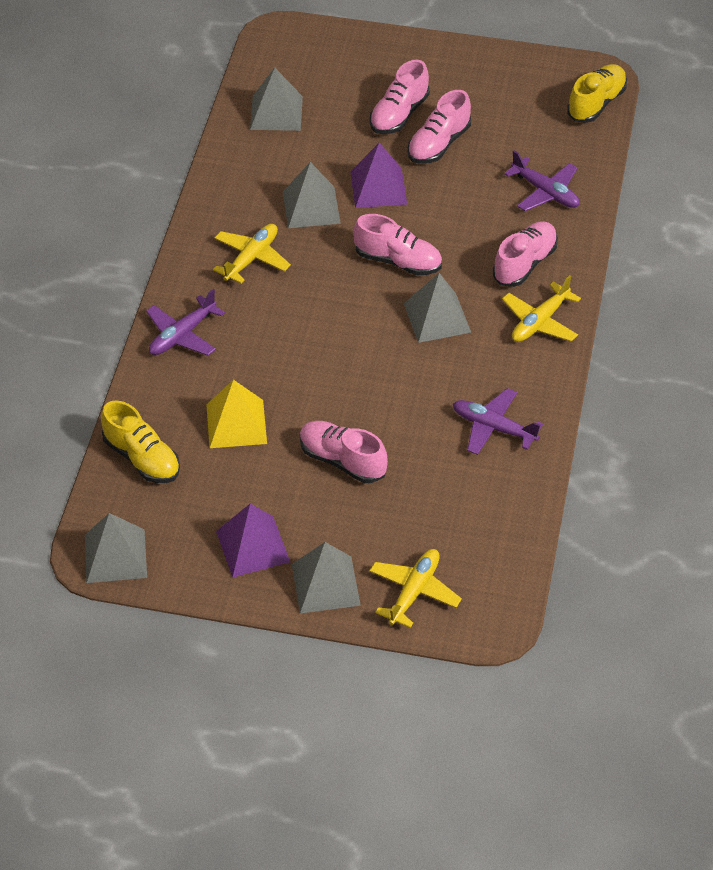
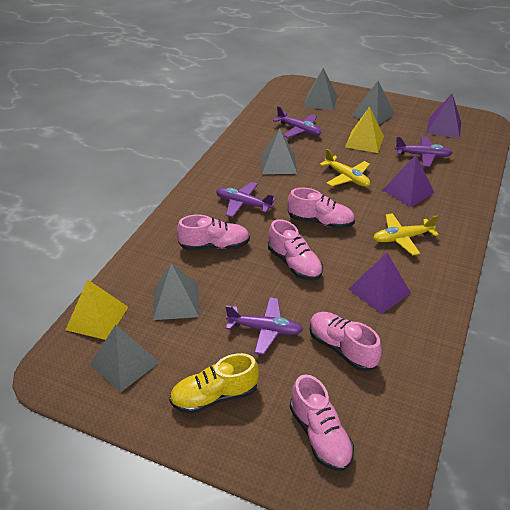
purple plane: 3 -> 4
purple pyramid: 2 -> 3
yellow plane: 3 -> 2
yellow pyramid: 1 -> 2
yellow shoe: 2 -> 1

